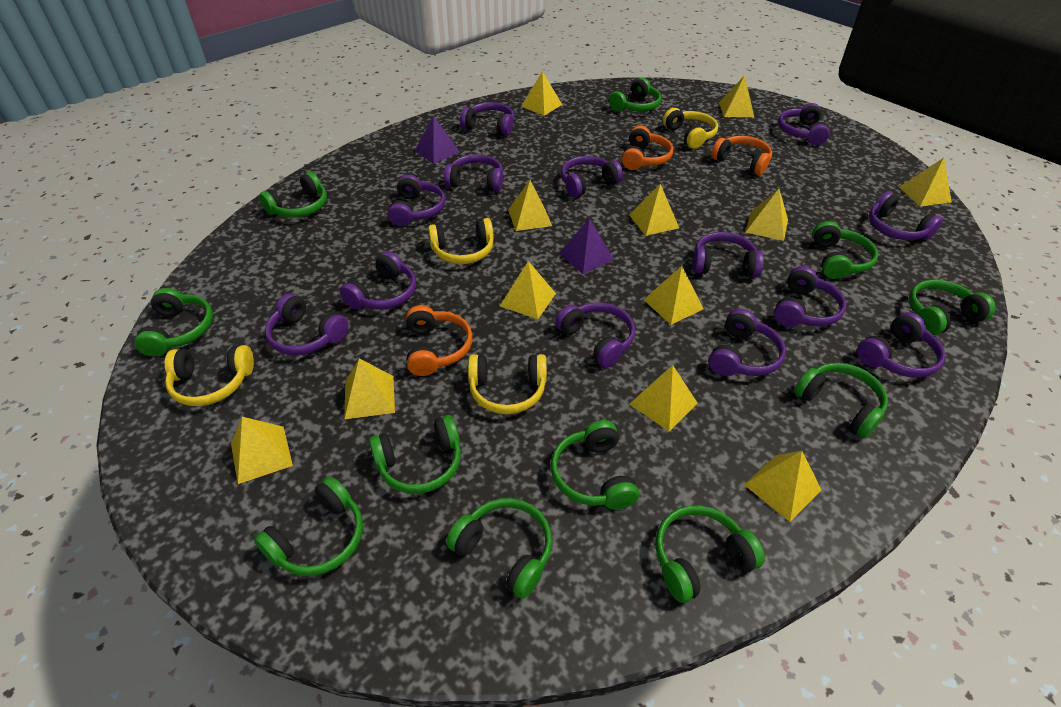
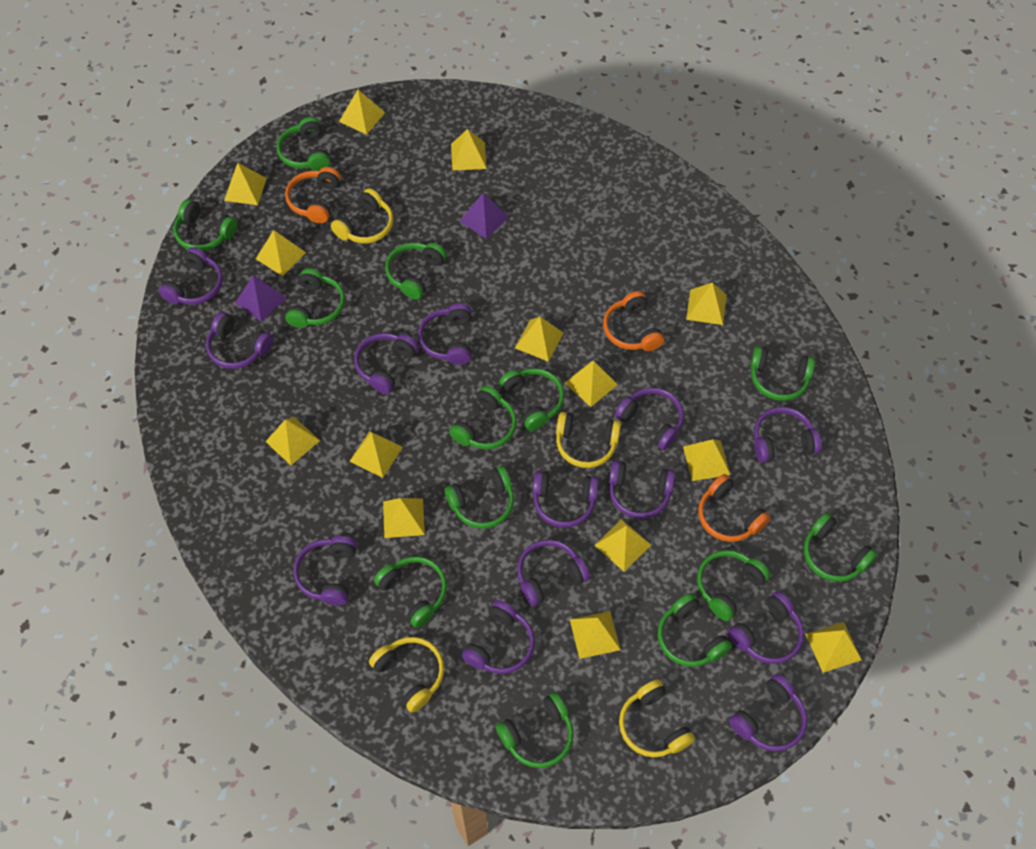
green headphones: 11 -> 13
yellow pyramid: 12 -> 14

